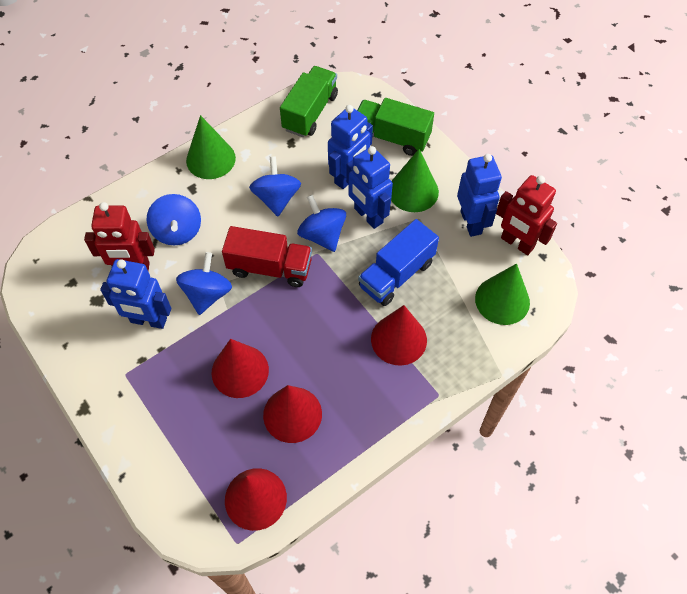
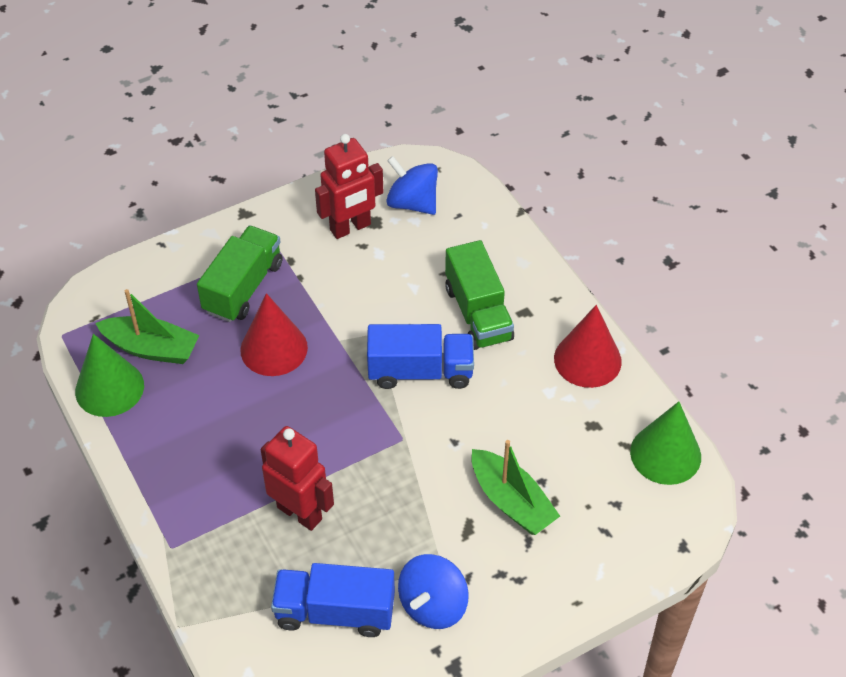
blue robot: 4 -> 0
blue spinning top: 4 -> 2
blue truck: 1 -> 2
green boat: 0 -> 2
green cone: 3 -> 2
red cone: 4 -> 2
red truck: 1 -> 0

